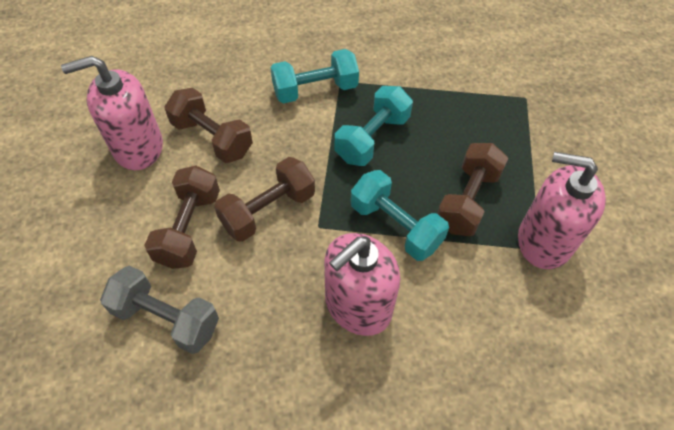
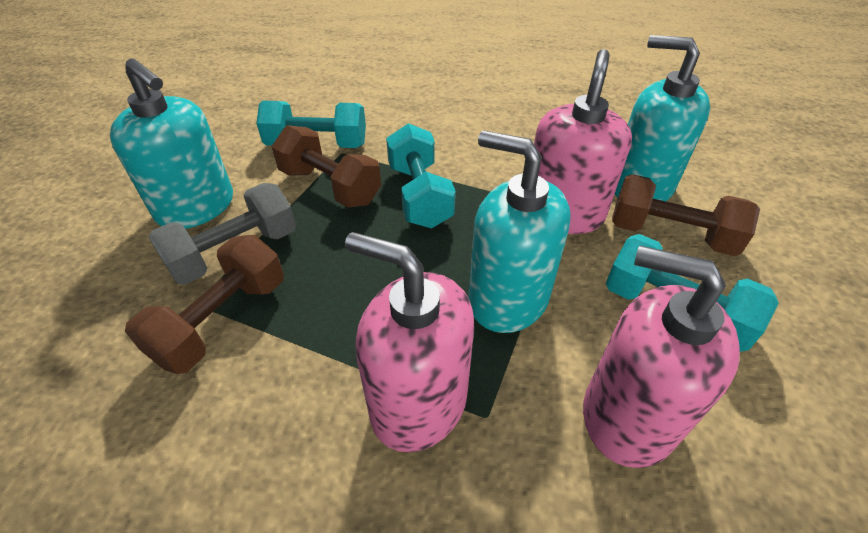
brown dumbbell: 4 -> 3
turquoise soap dispenser: 0 -> 3

